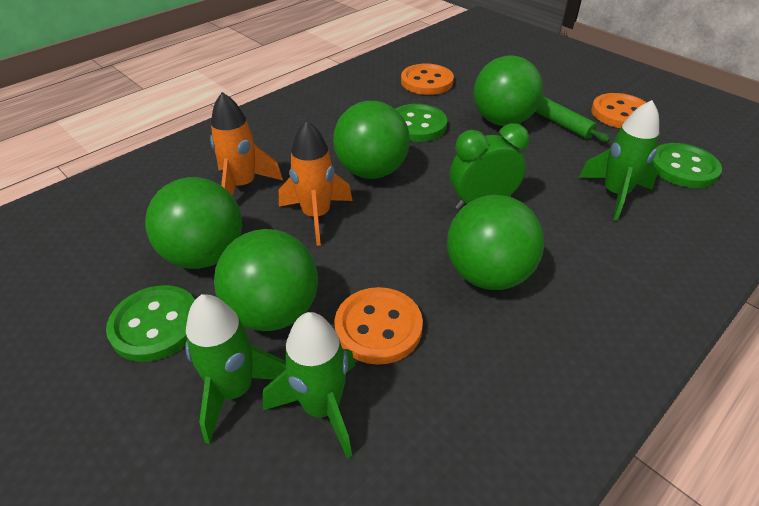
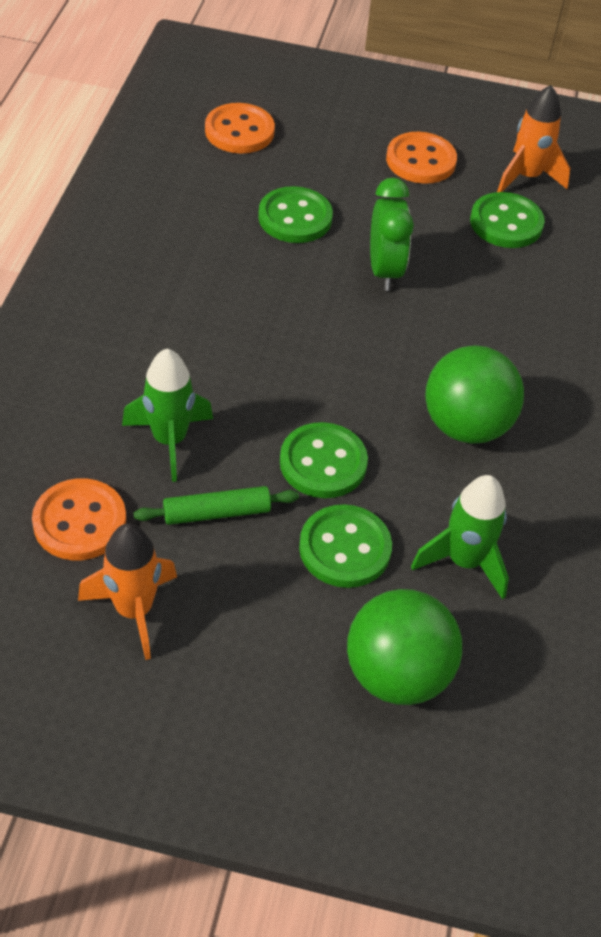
green ball: 5 -> 2
green button: 3 -> 4
green rocket: 3 -> 2

